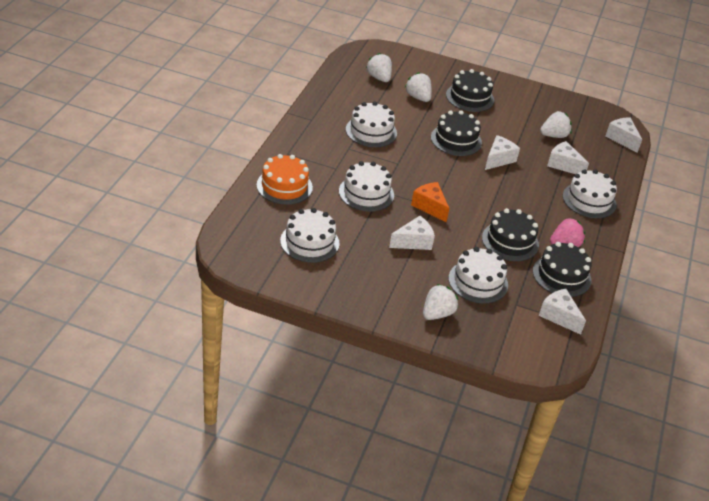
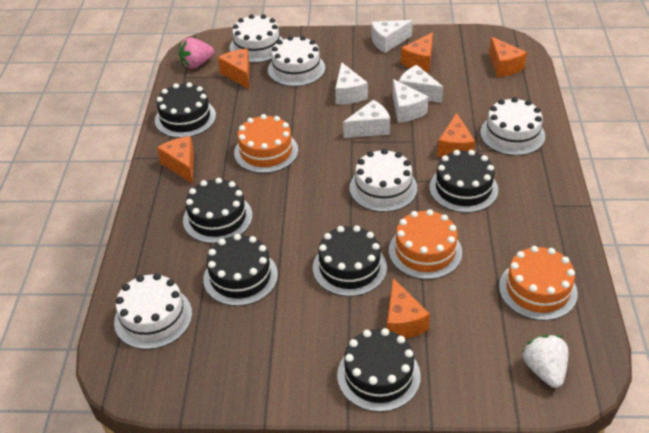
black cake: 4 -> 6
orange cake: 1 -> 3
orange cheese: 1 -> 6
white strawberry: 4 -> 1

